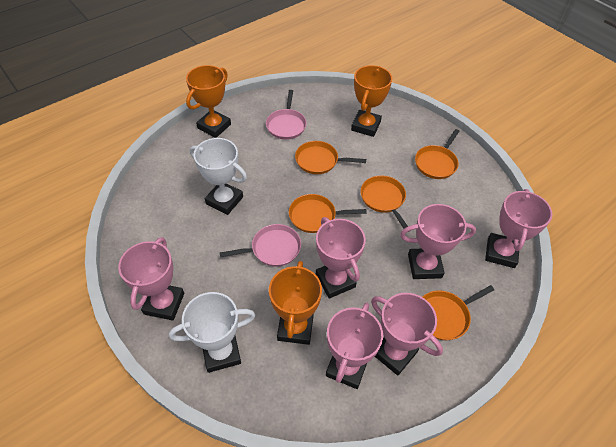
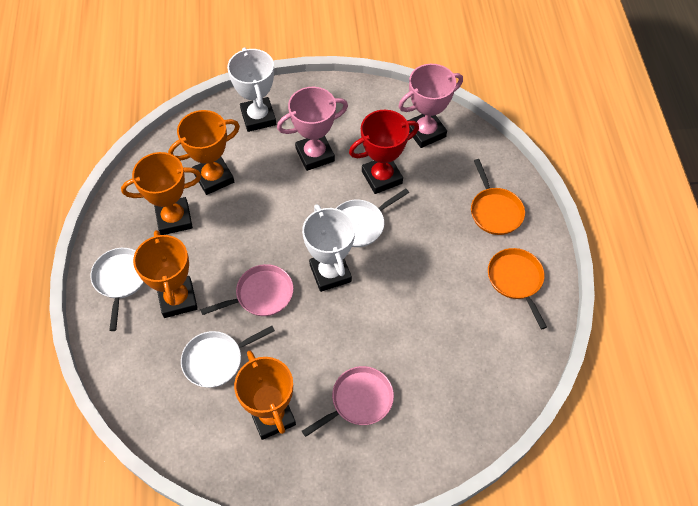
orange pan: 5 -> 2
orange trophy: 3 -> 4
pink trophy: 6 -> 2
red trophy: 0 -> 1
white pan: 0 -> 3

